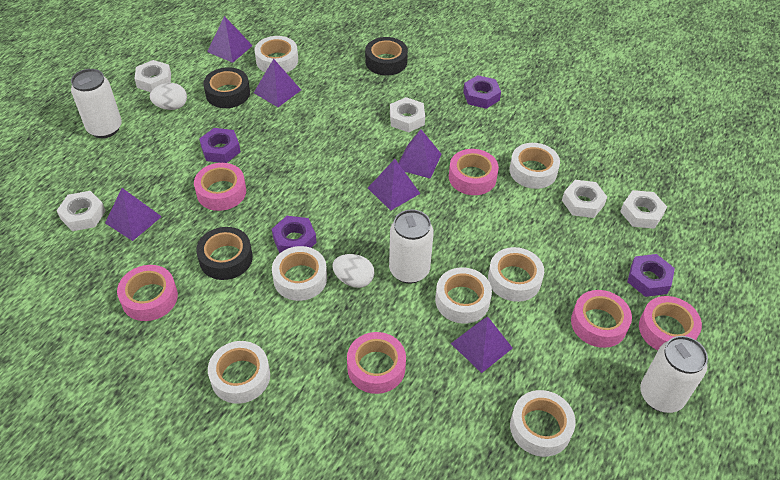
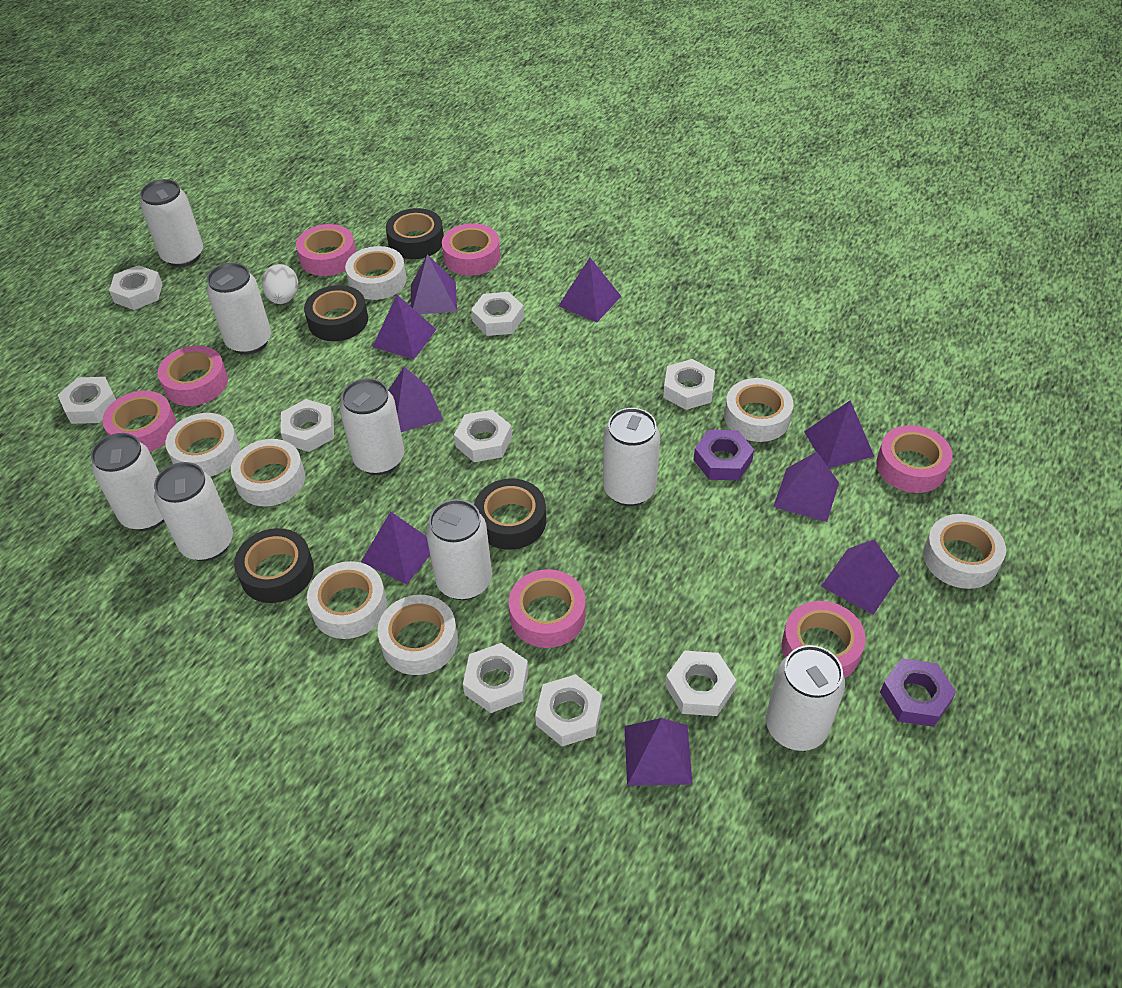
black tape: 3 -> 4
pink tape: 6 -> 7
purple nut: 4 -> 2
purple pyramid: 6 -> 9
white can: 3 -> 8
white egg: 2 -> 1
white nut: 5 -> 9

